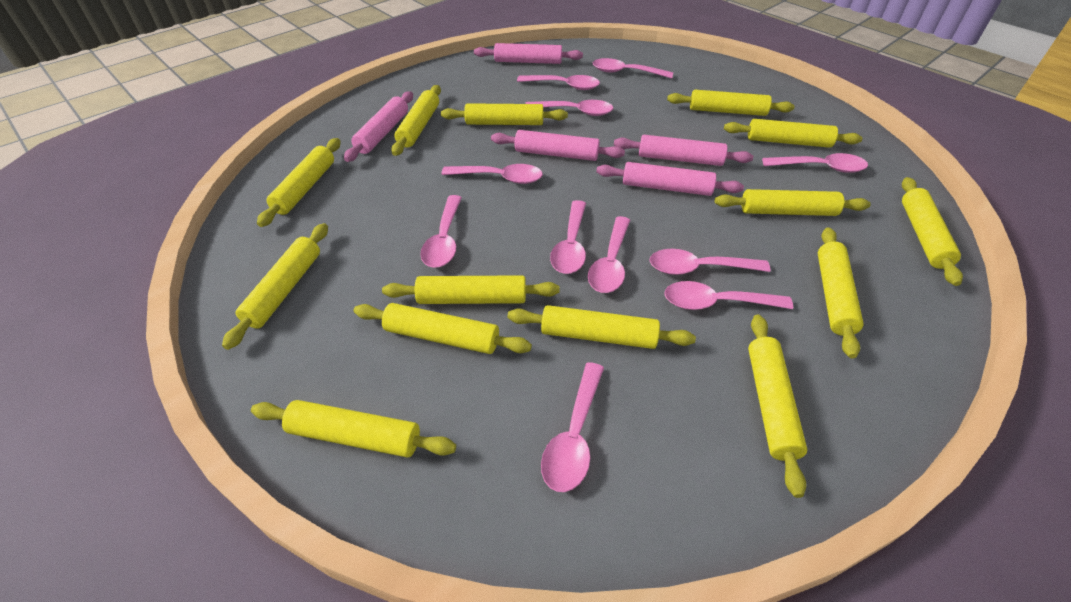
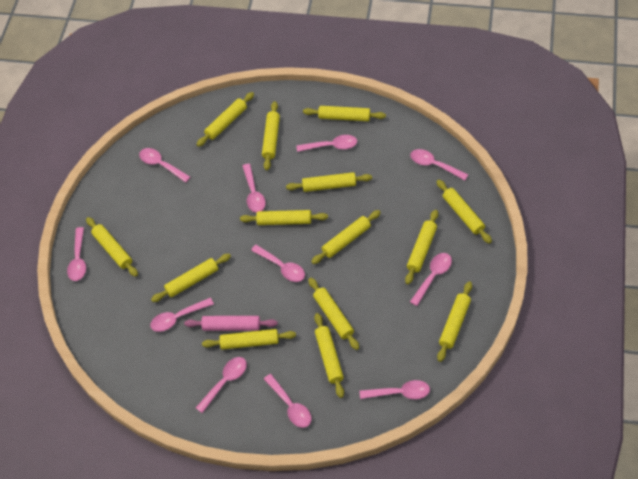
pink rolling pin: 5 -> 1

